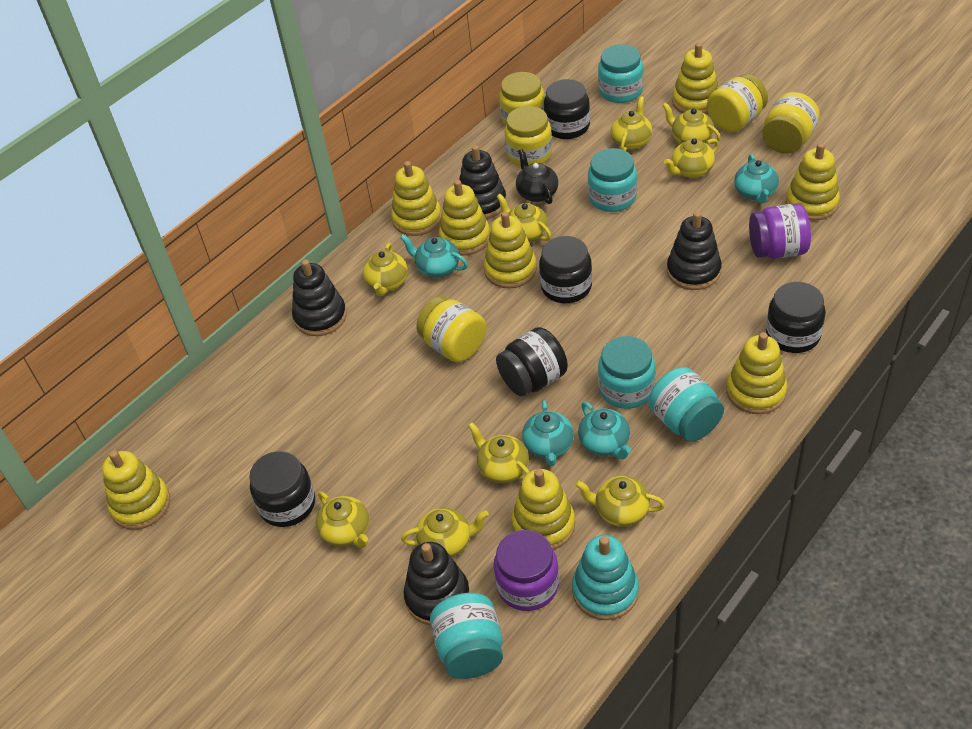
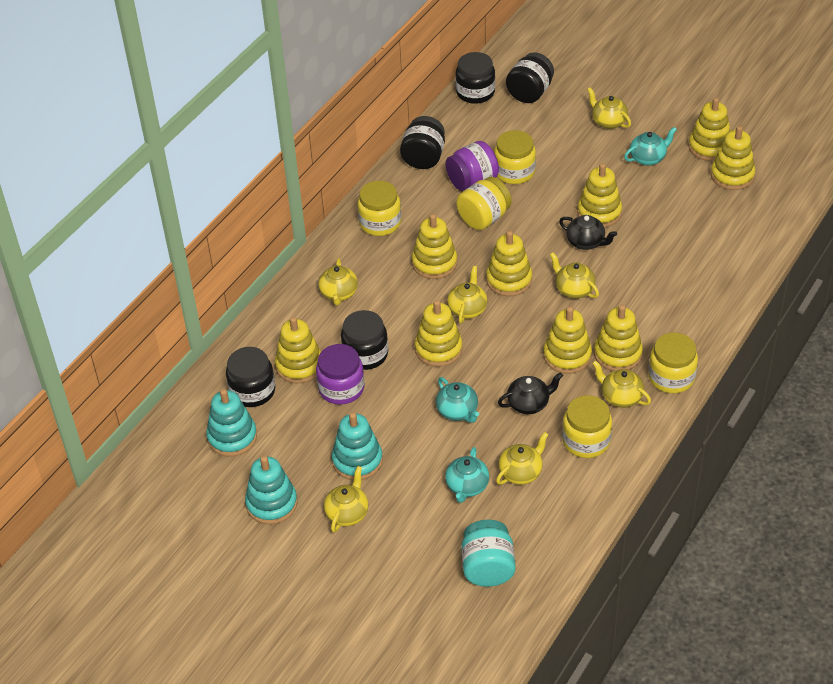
black stacking toy: 4 -> 0
black teapot: 1 -> 2
turquoise jar: 5 -> 1
turquoise stacking toy: 1 -> 3
turquoise teapot: 4 -> 3
yellow stacking toy: 8 -> 9
yellow teapot: 9 -> 7

